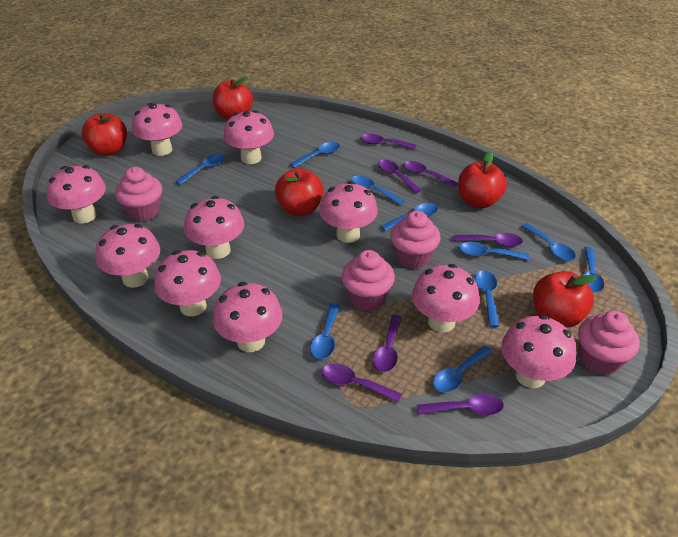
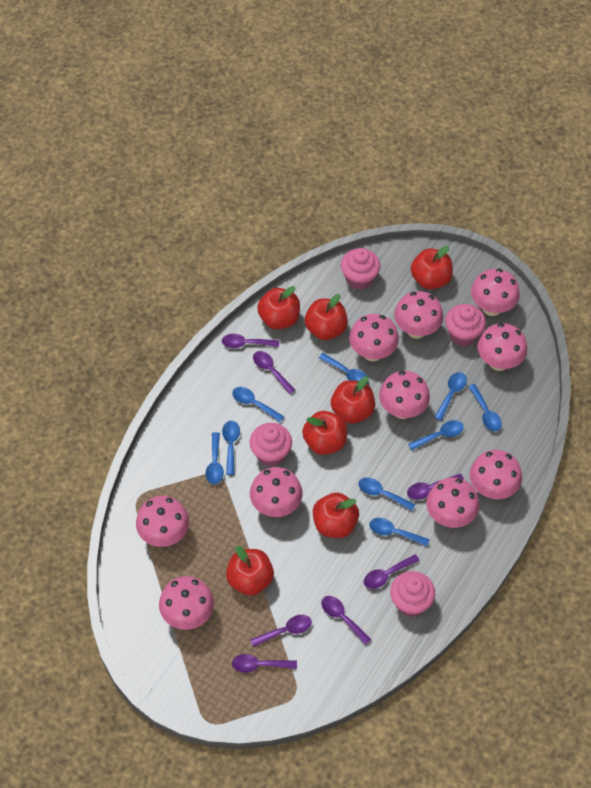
blue spoon: 10 -> 9
red apple: 5 -> 7

